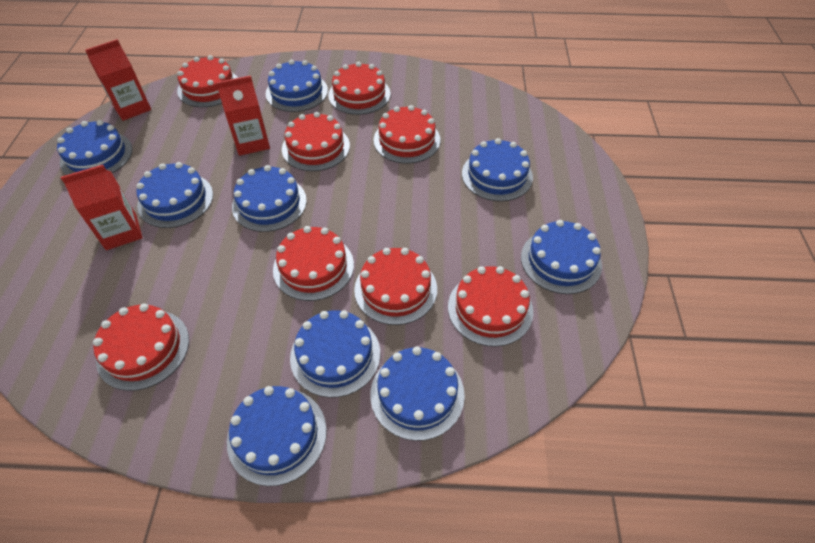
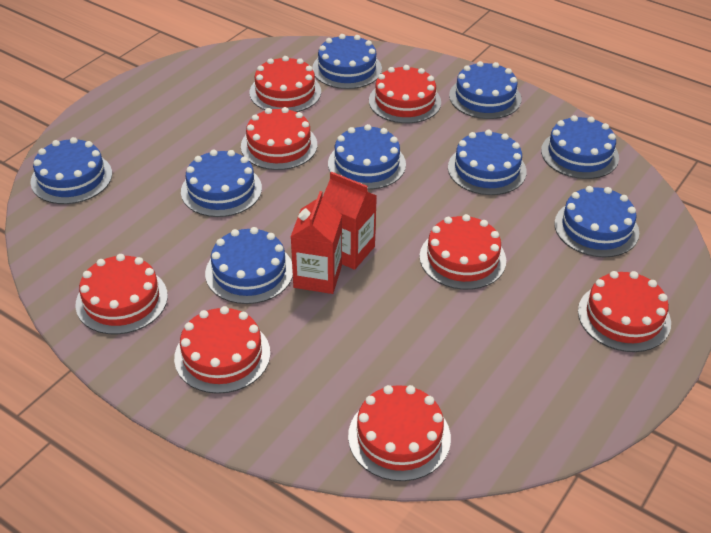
red carton: 3 -> 2

